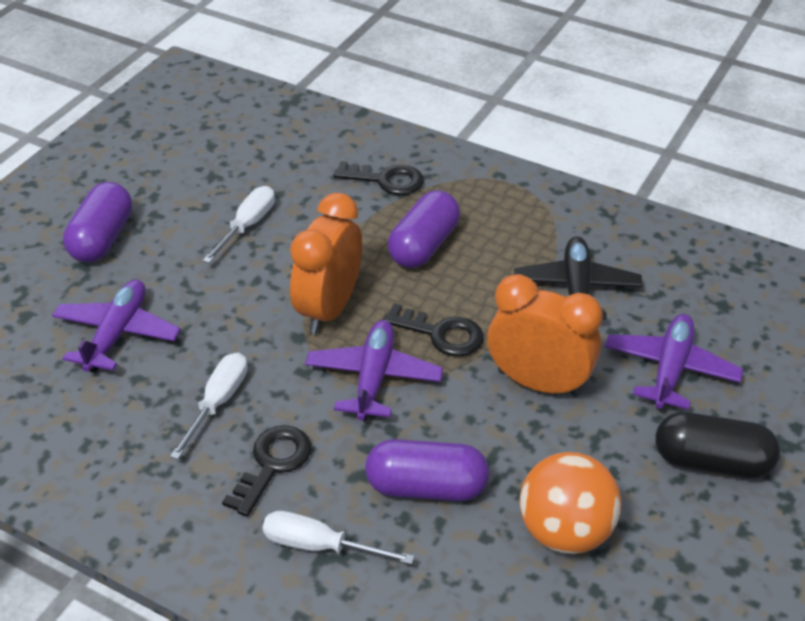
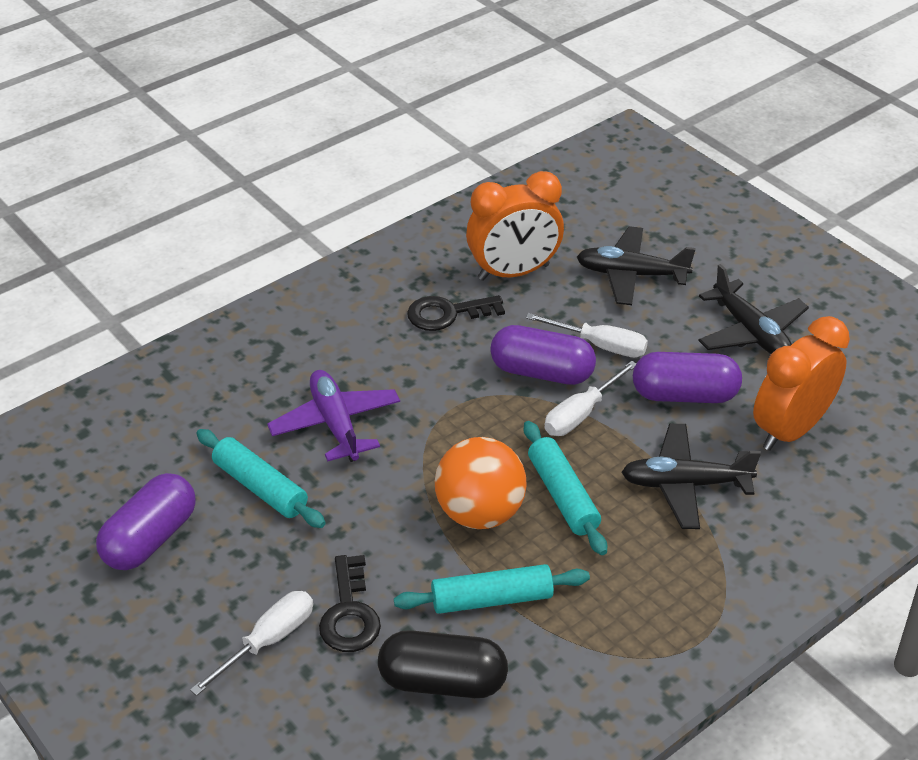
black key: 3 -> 2
black plane: 1 -> 3
purple plane: 3 -> 1
turquoise rolling pin: 0 -> 3

